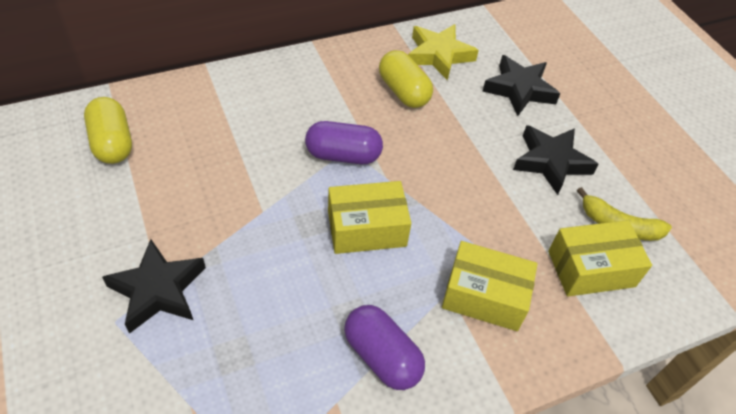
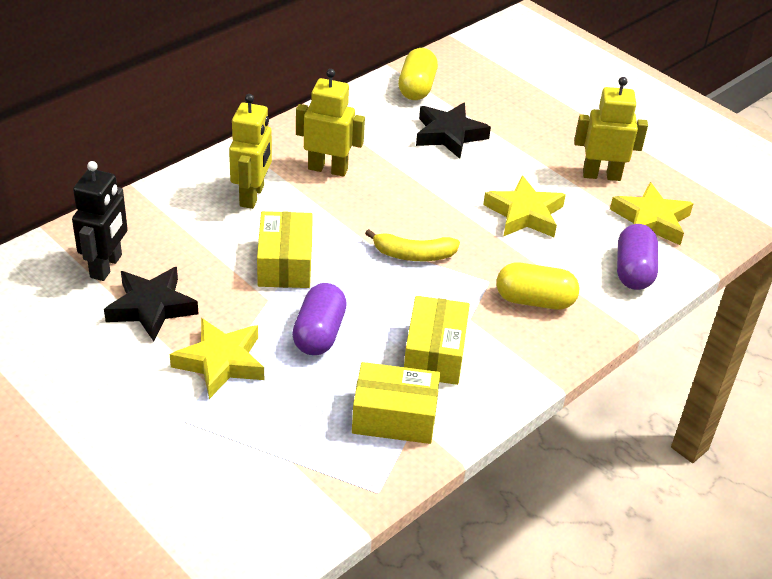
black robot: 0 -> 1
black star: 3 -> 2
yellow robot: 0 -> 3
yellow star: 1 -> 3

